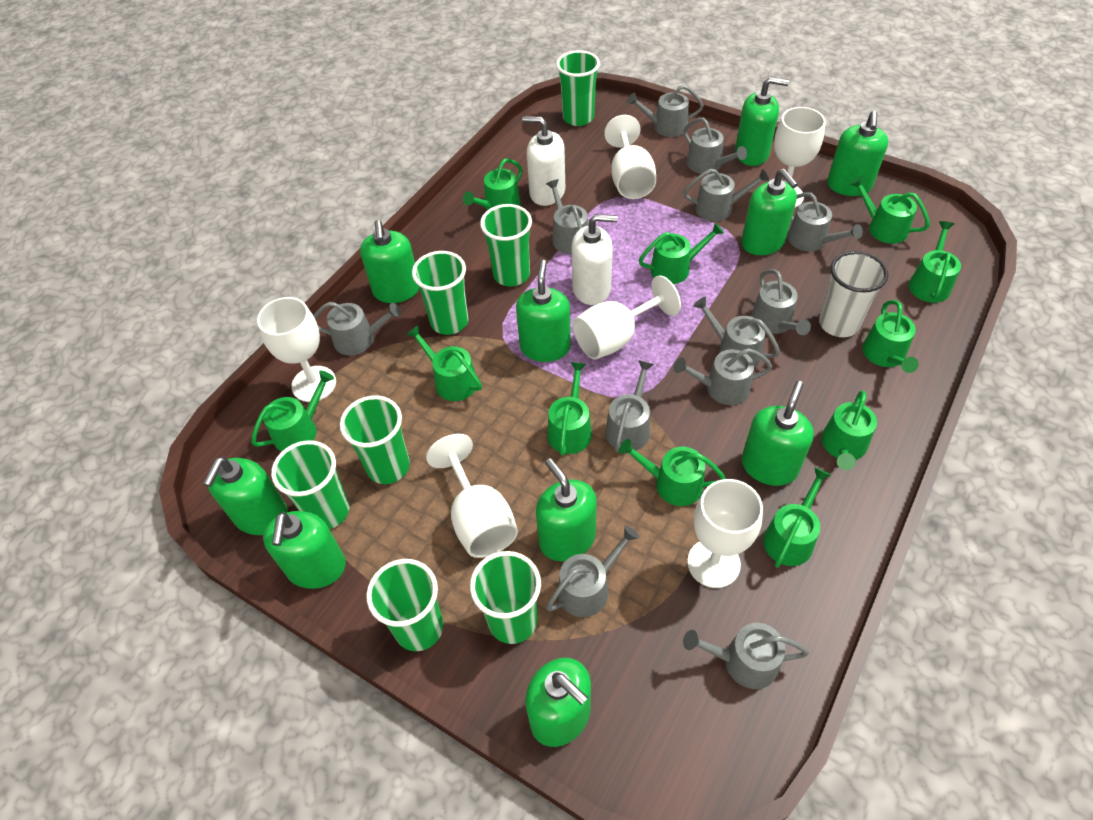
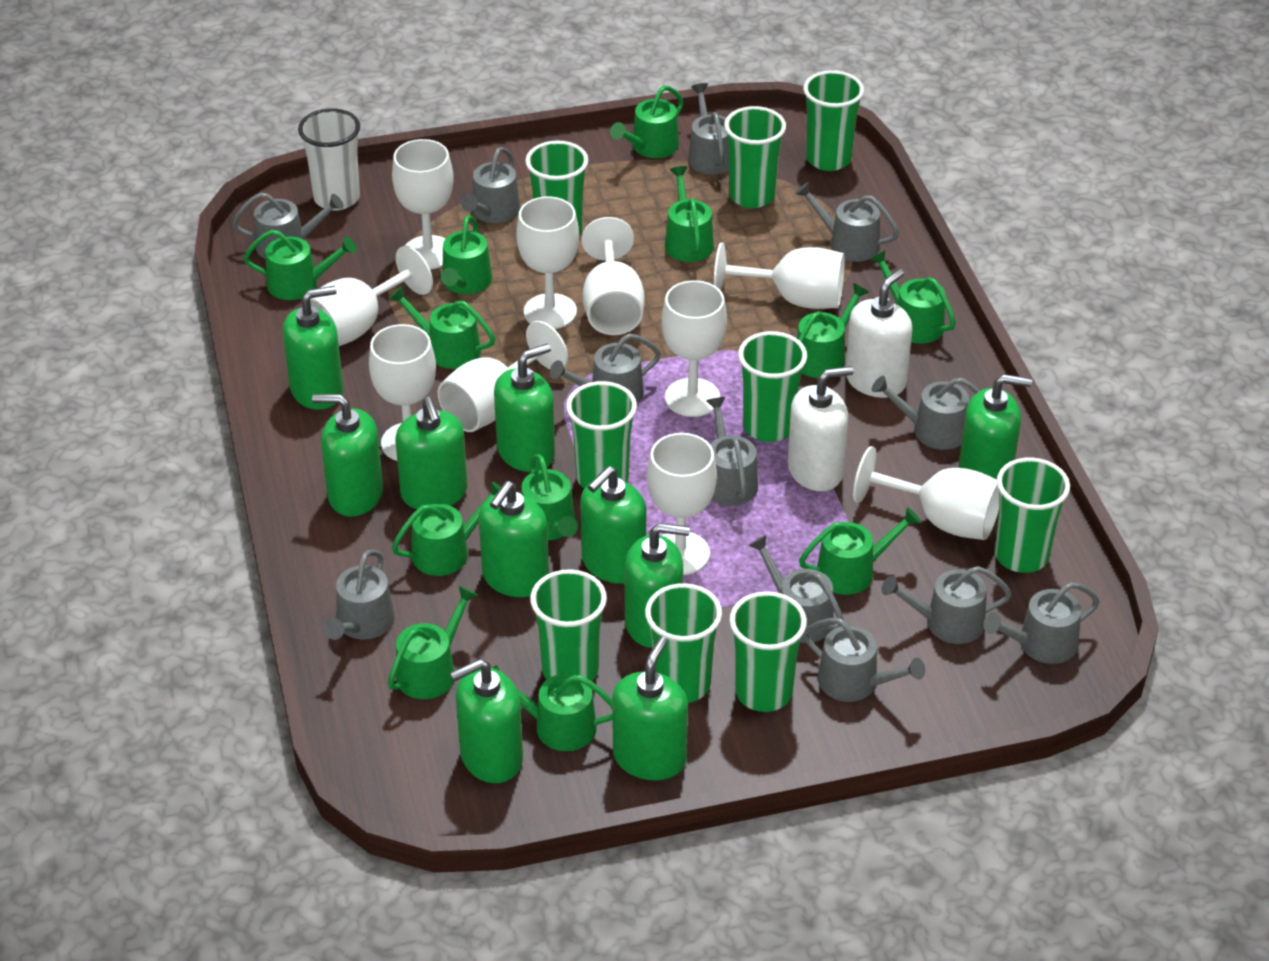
green cup: 7 -> 9
green watering can: 11 -> 12
white goblet: 6 -> 10

